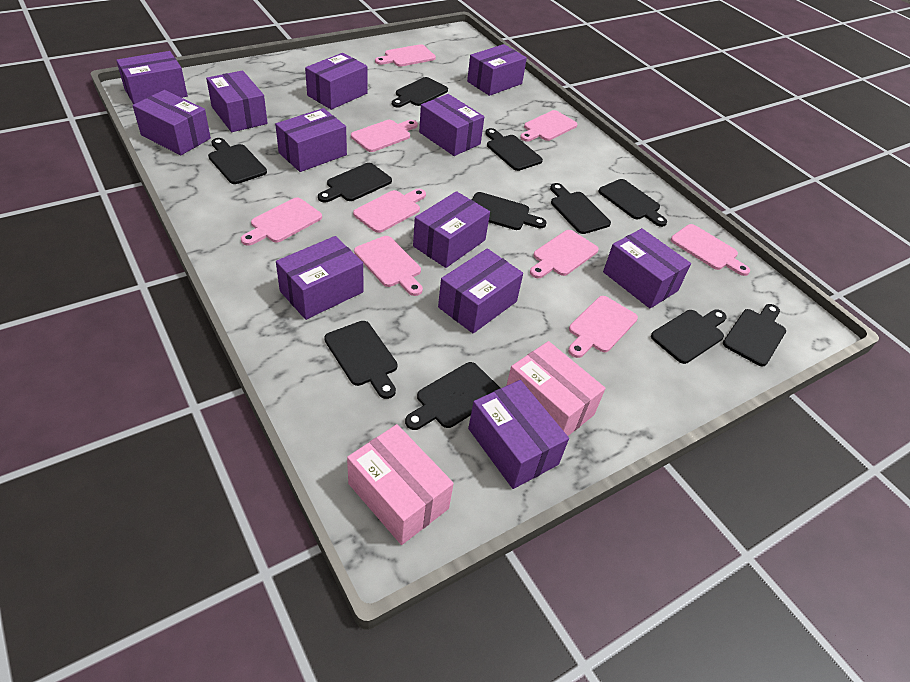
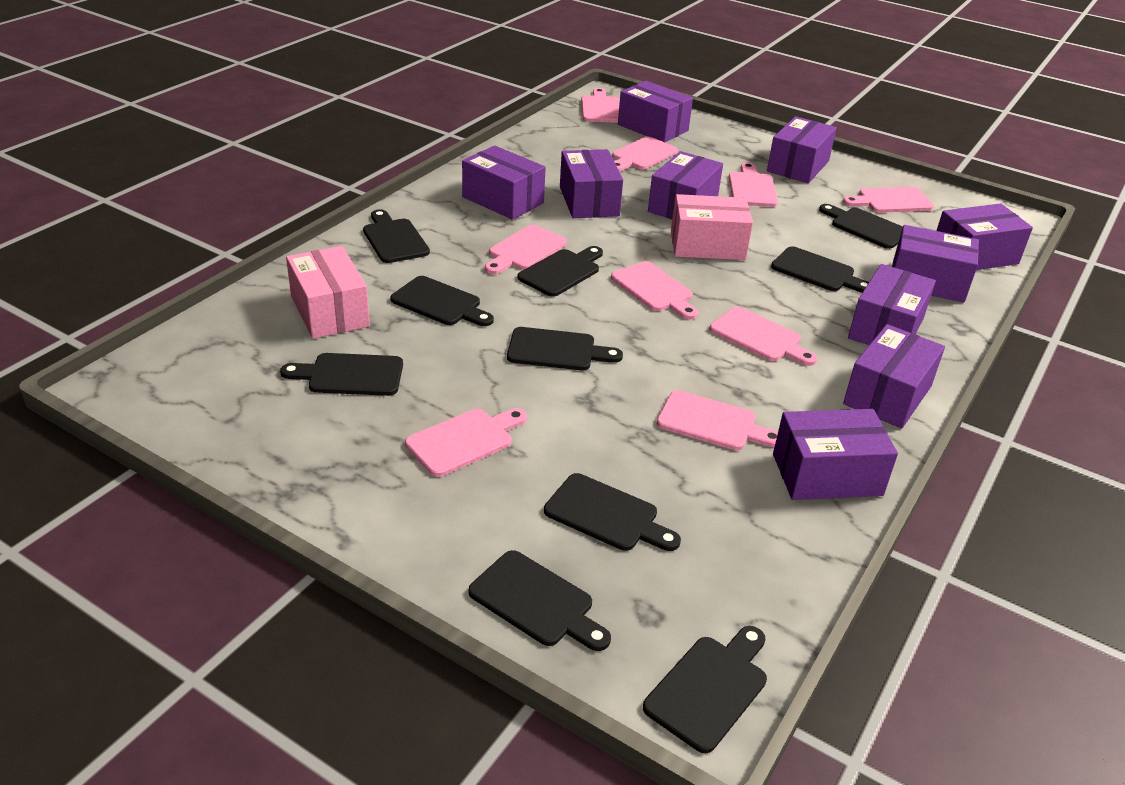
black cutting board: 11 -> 10
purple box: 12 -> 10

